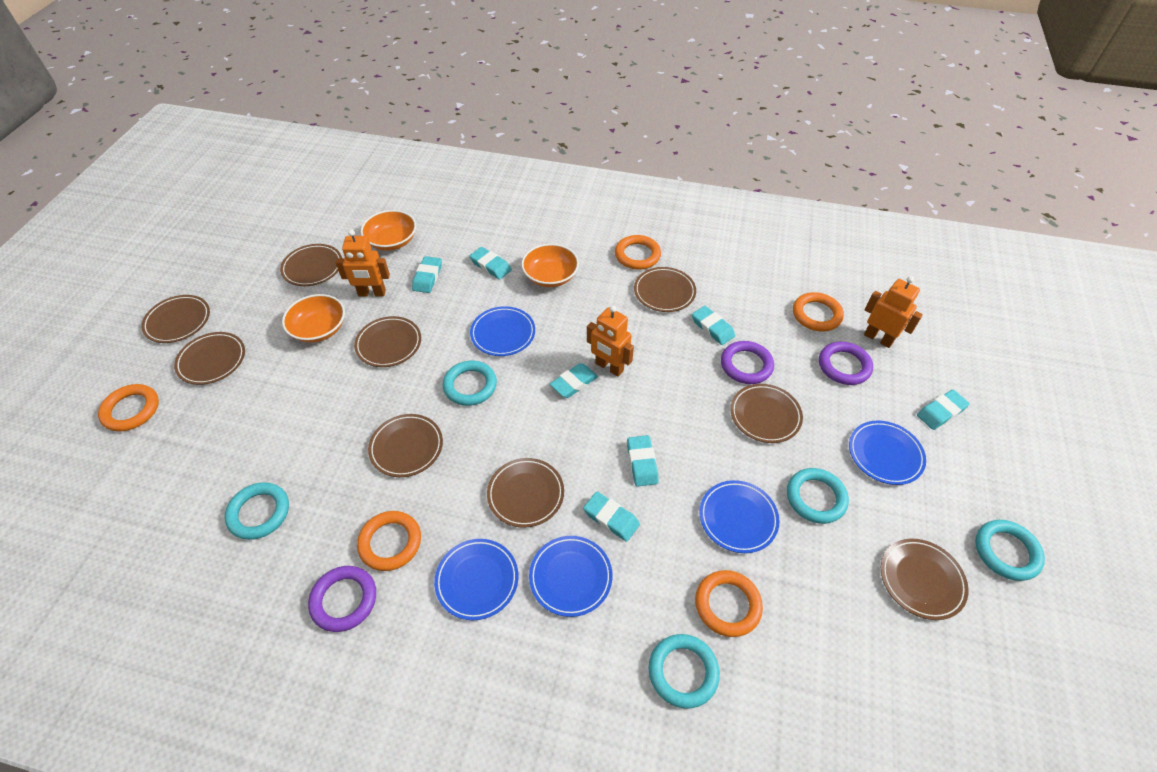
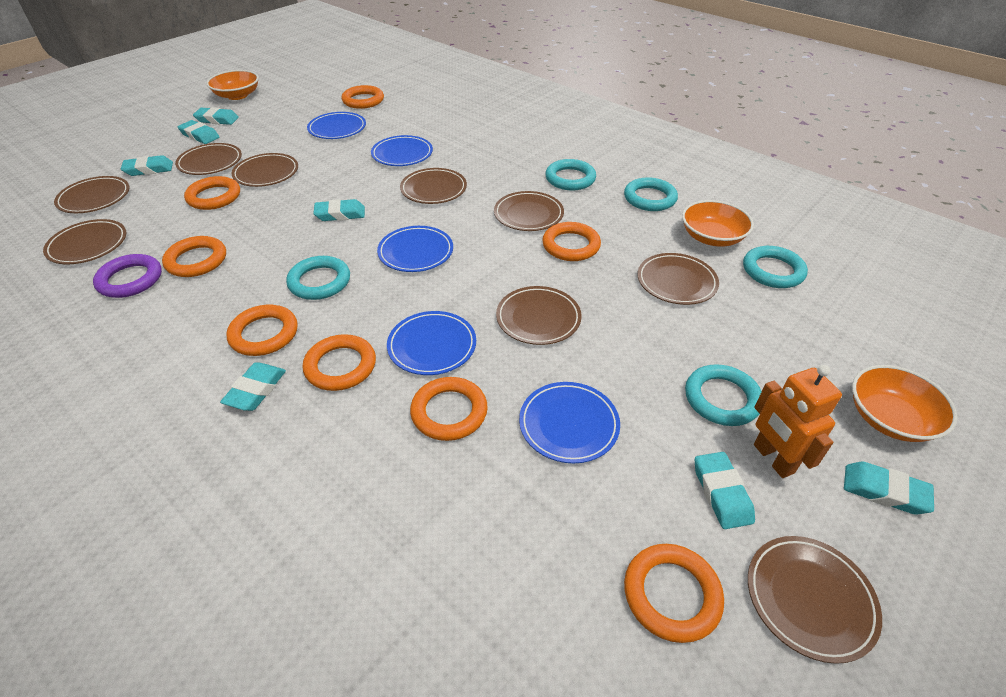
orange ring: 5 -> 8
orange robot: 3 -> 1
purple ring: 3 -> 1

